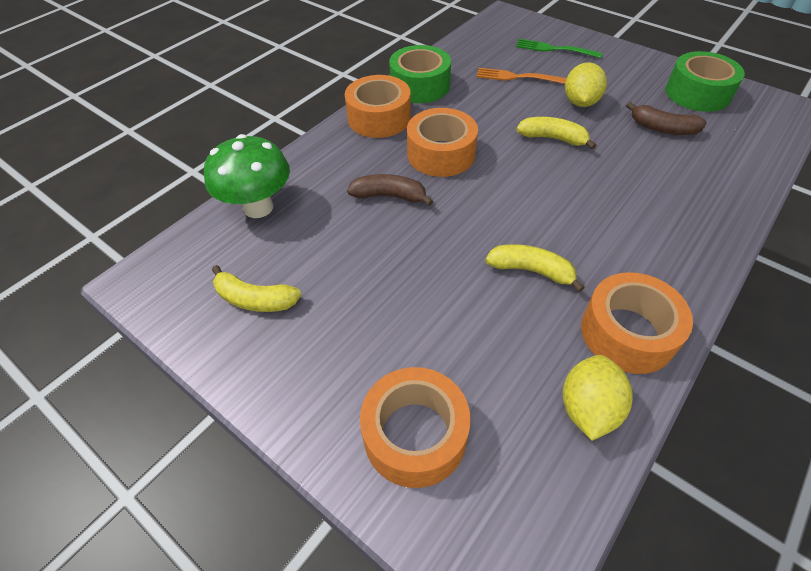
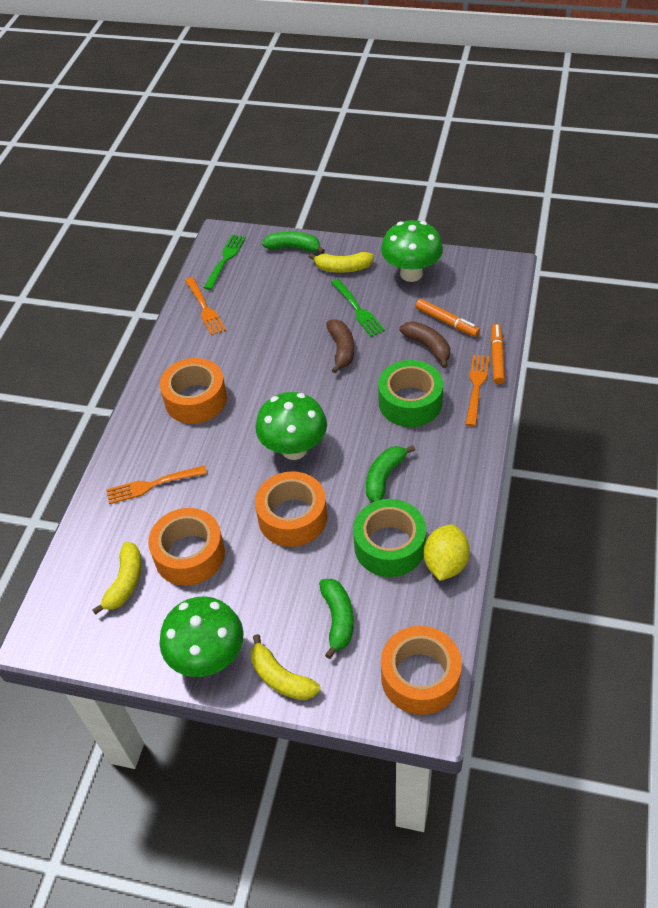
green banana: 0 -> 3
green fork: 1 -> 2
green mushroom: 1 -> 3
orange fork: 1 -> 3
orange marker: 0 -> 2
yellow lemon: 2 -> 1

